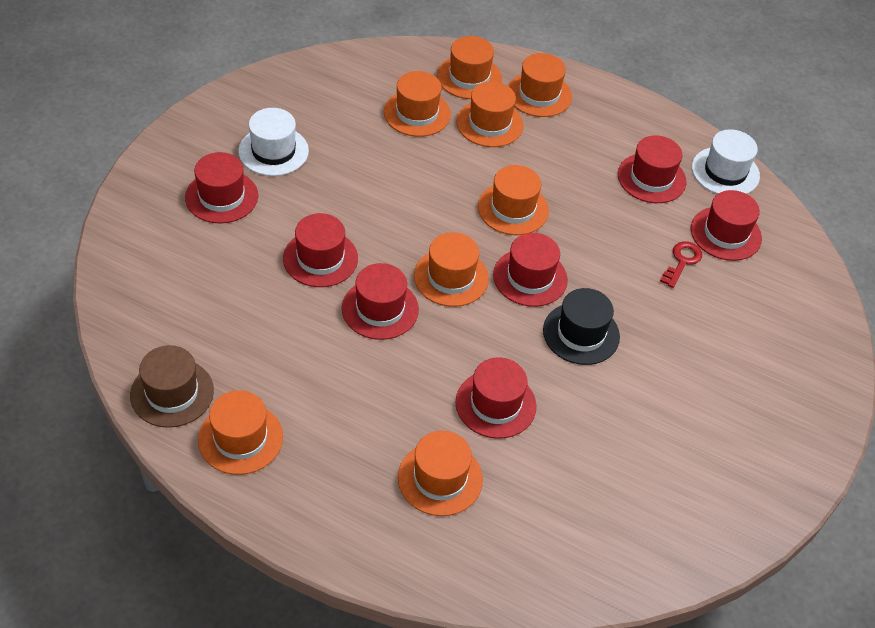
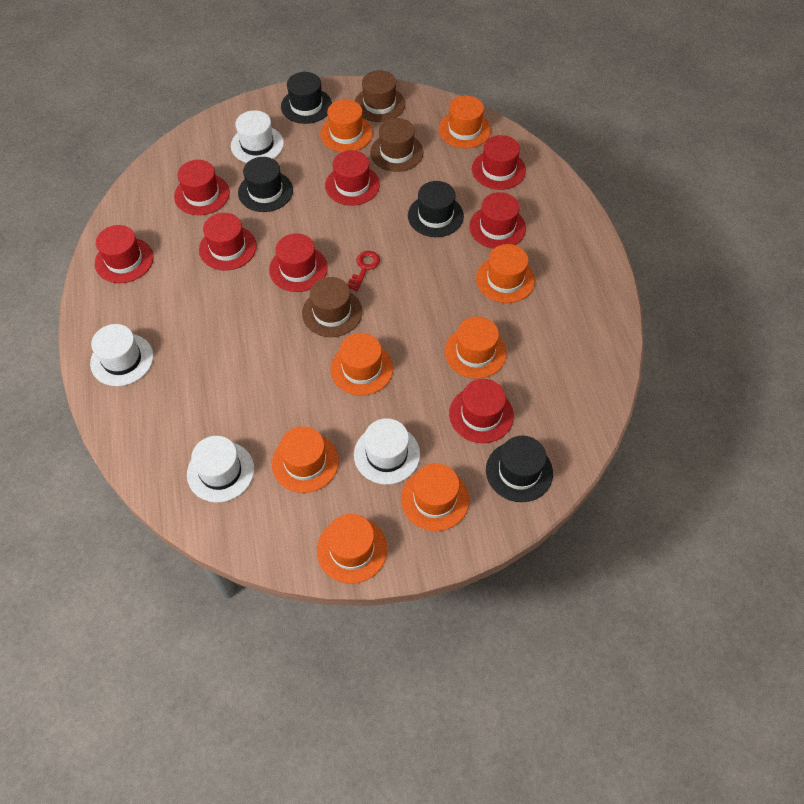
black hat: 1 -> 4
brown hat: 1 -> 3
red hat: 7 -> 8
white hat: 2 -> 4

